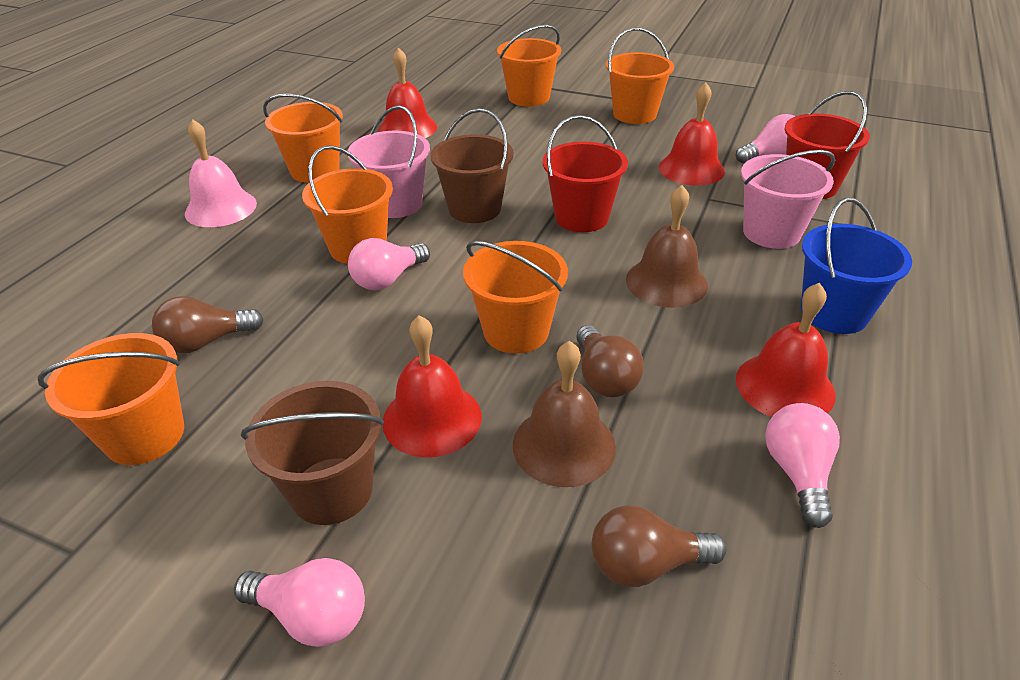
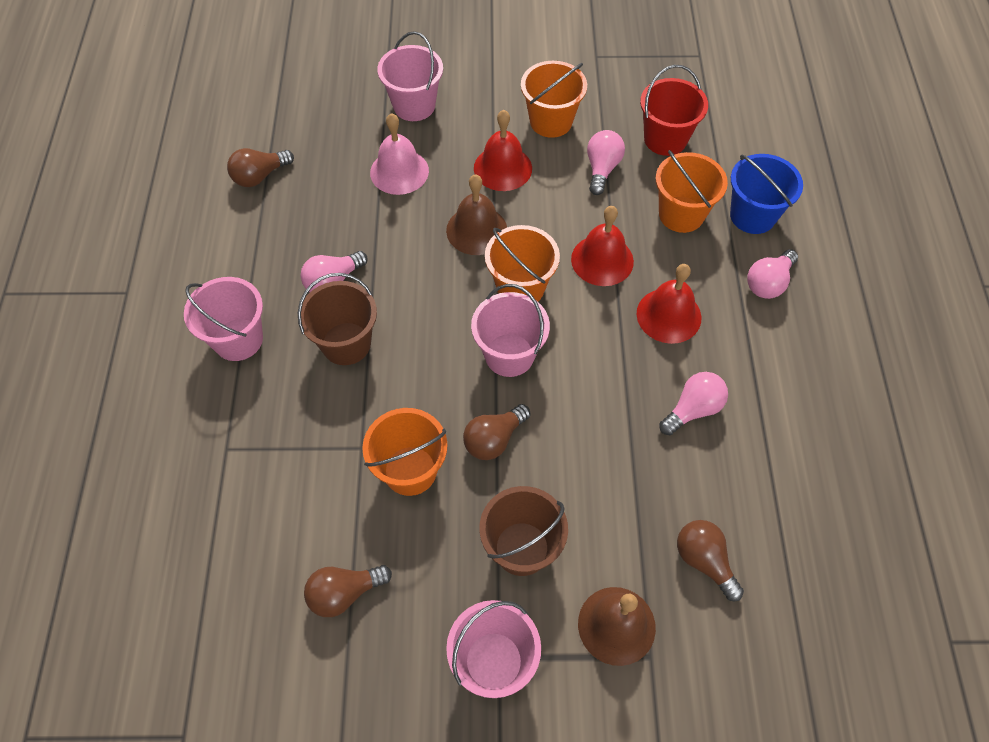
brown light bulb: 3 -> 4
orange bucket: 6 -> 4
pink bucket: 2 -> 4
red bell: 4 -> 3
red bucket: 2 -> 1

